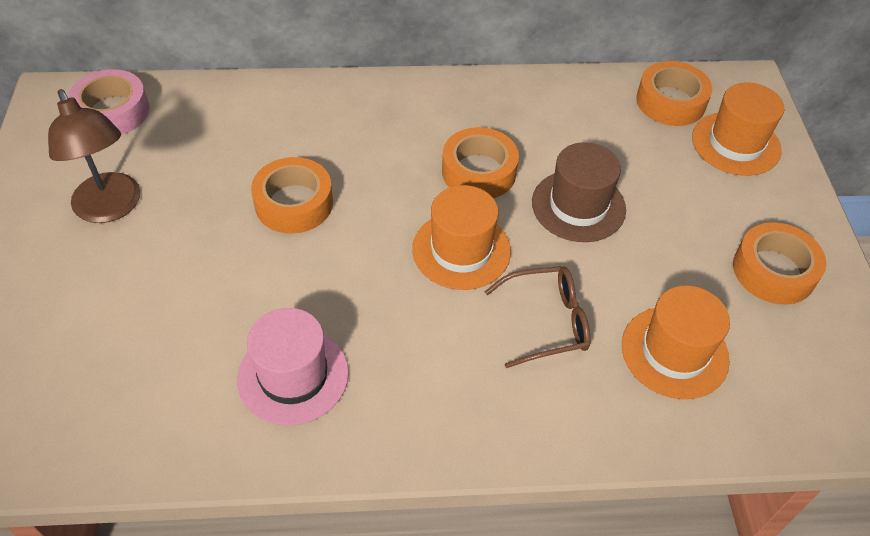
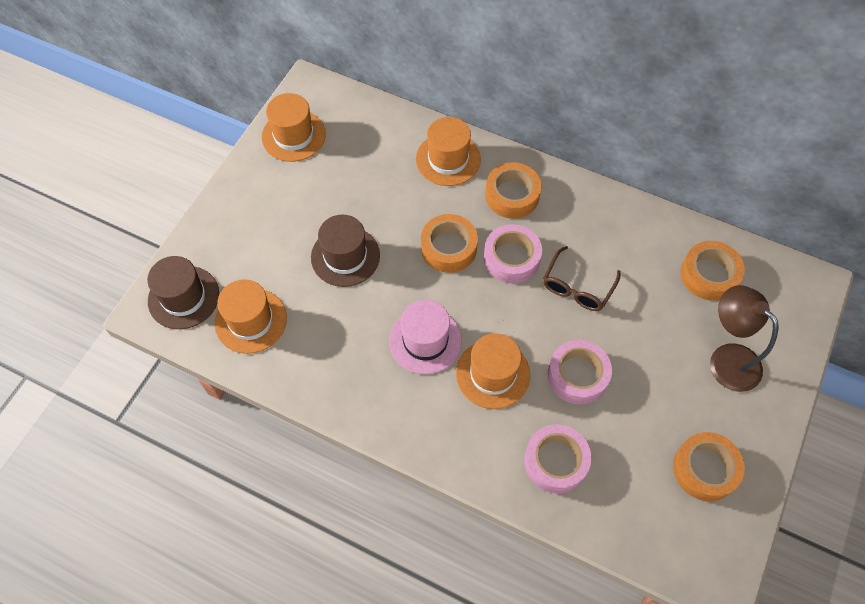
brown hat: 1 -> 2
orange hat: 3 -> 4
pink tape: 1 -> 3

